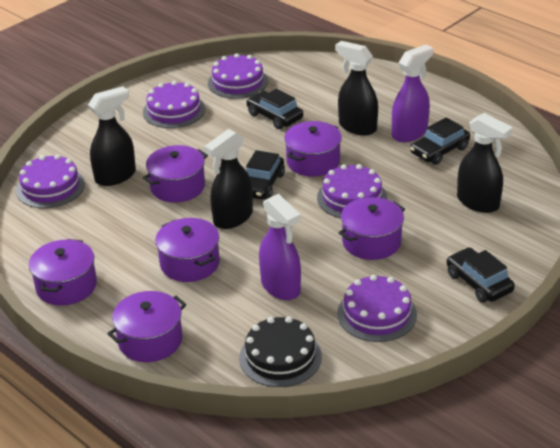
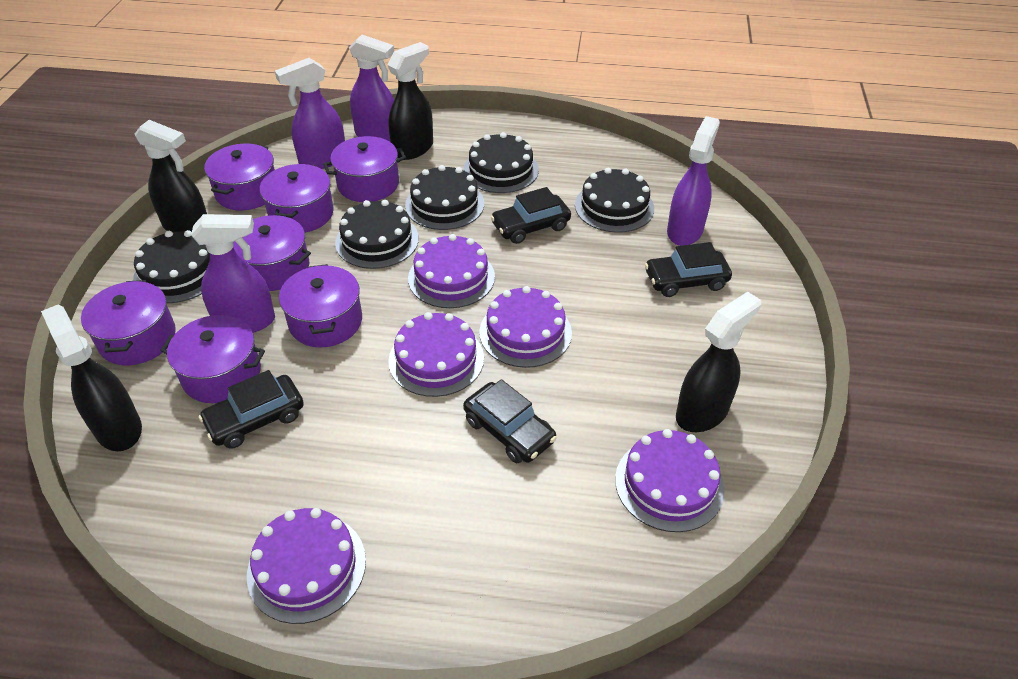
black cake: 1 -> 5
purple pot: 6 -> 7
purple spray bottle: 2 -> 4

